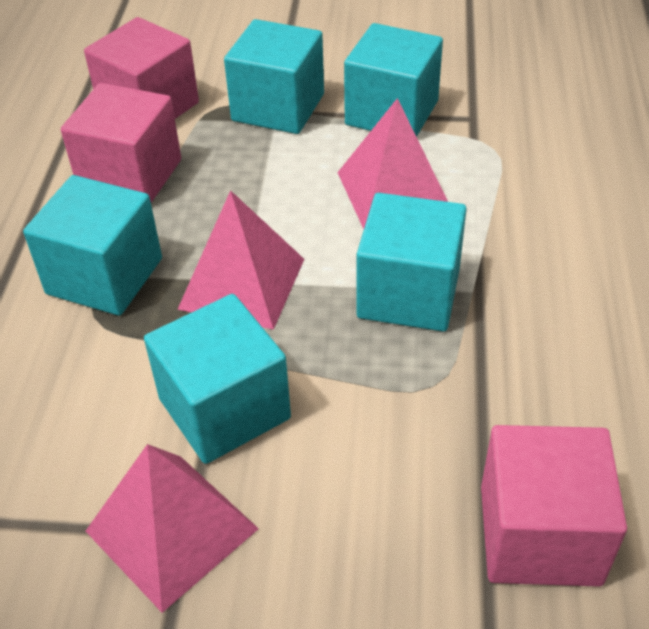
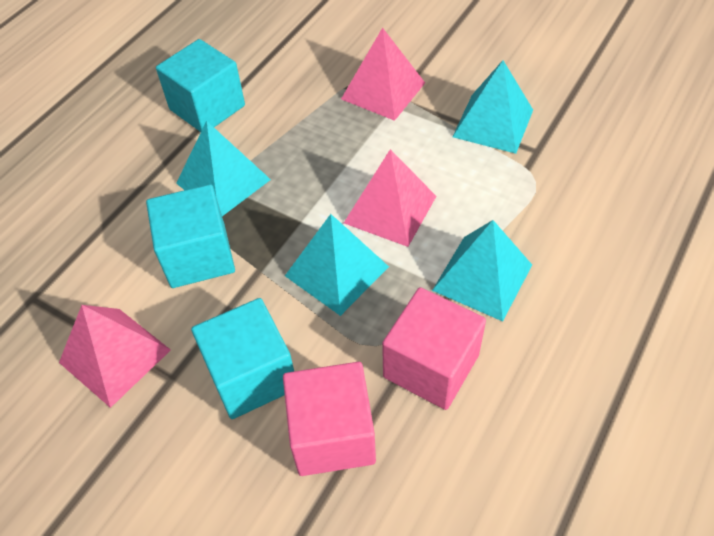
pink cube: 3 -> 2
turquoise cube: 5 -> 3
turquoise pyramid: 0 -> 4

